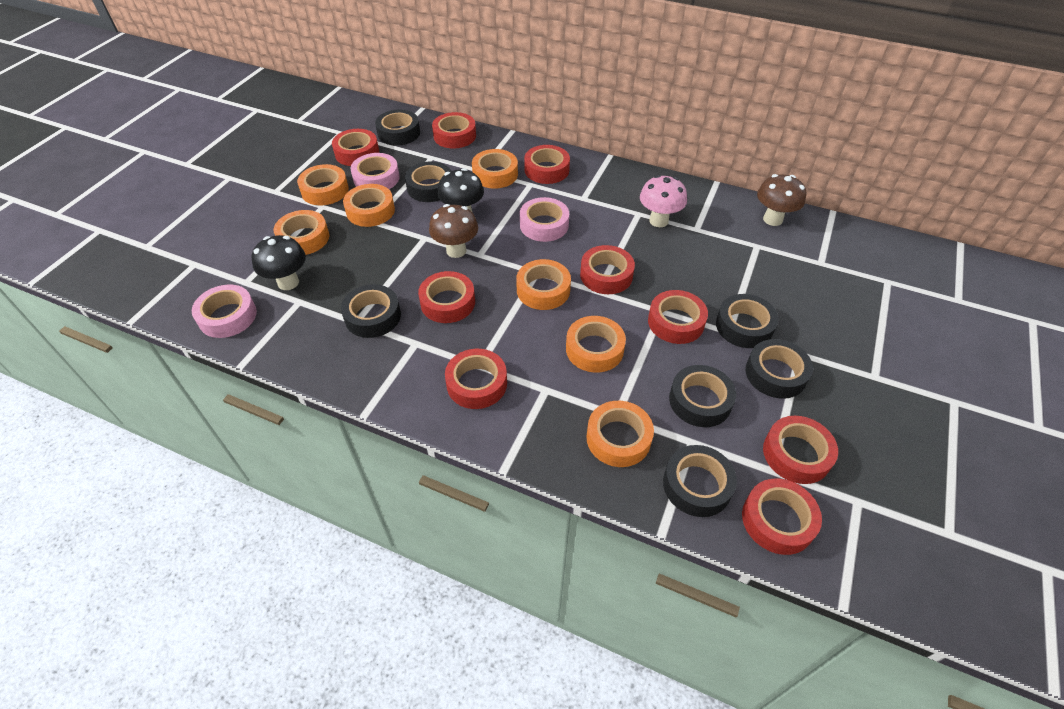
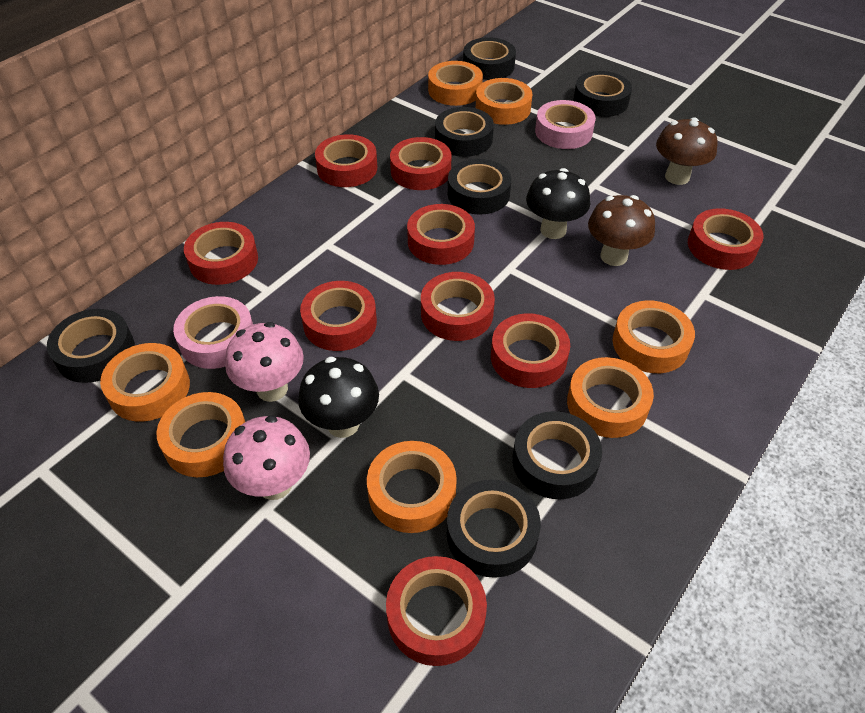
pink mushroom: 1 -> 2
pink tape: 3 -> 2

